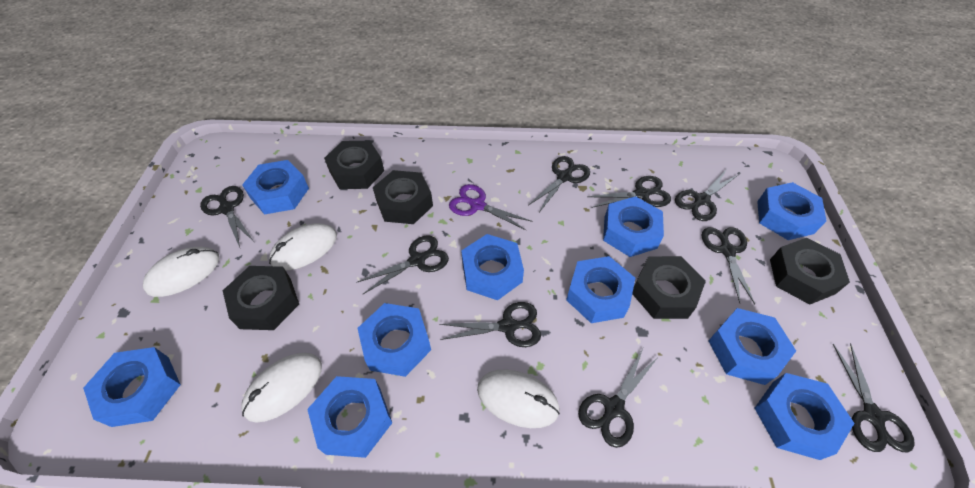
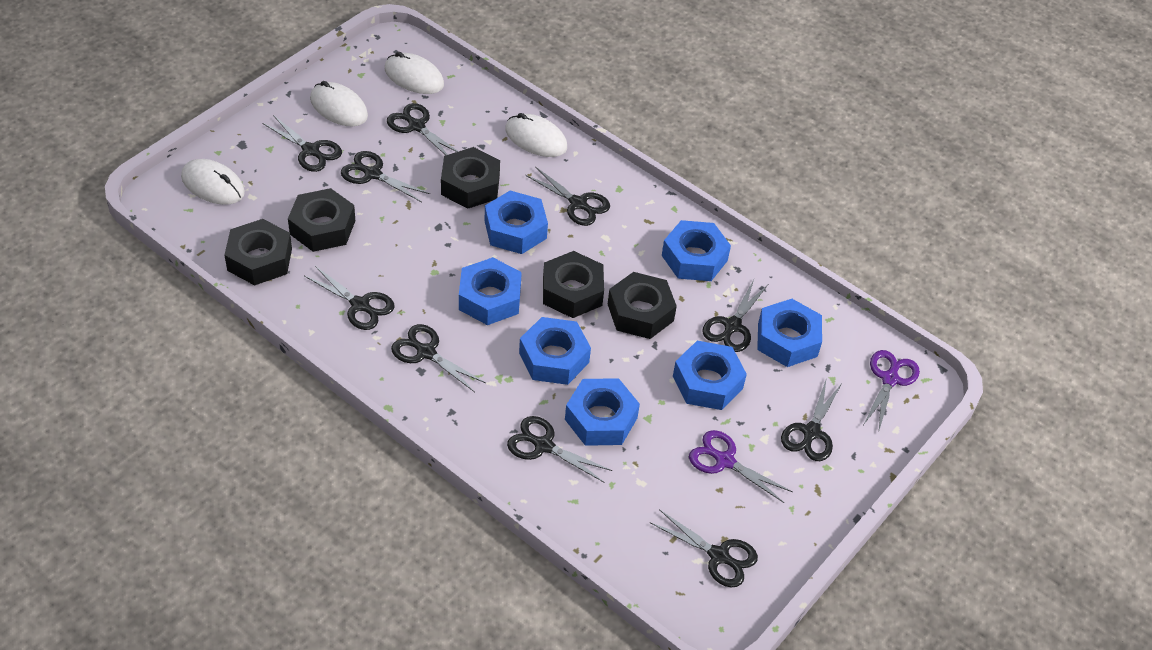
black scissors: 9 -> 10
blue nut: 10 -> 7
purple scissors: 1 -> 2

